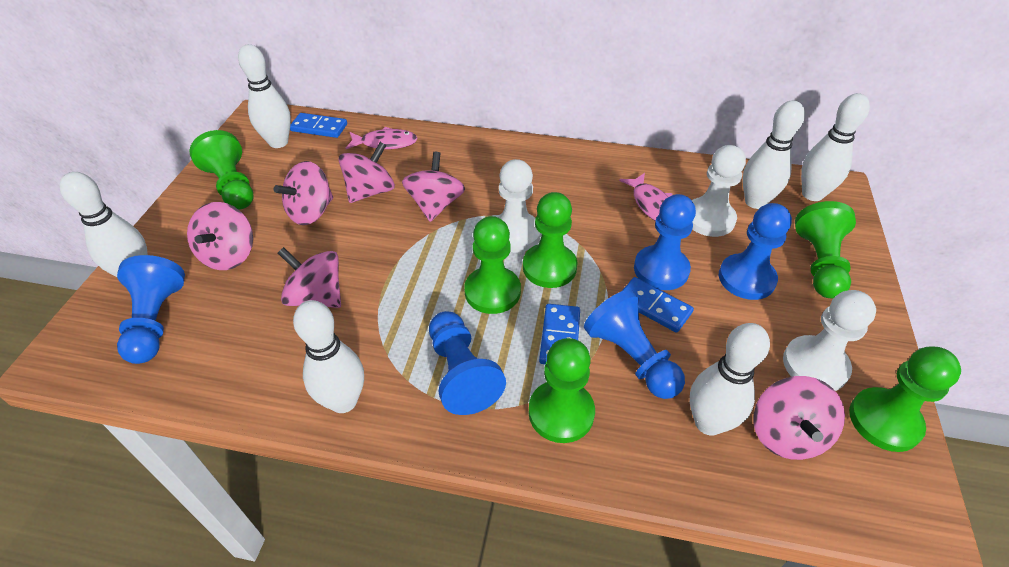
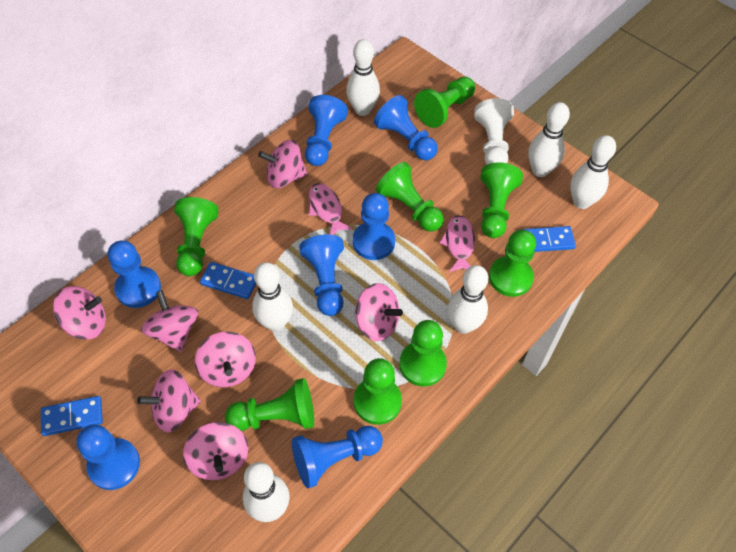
blue pawn: 5 -> 7
green pawn: 6 -> 8
pink spinning top: 6 -> 7
white pawn: 3 -> 1

